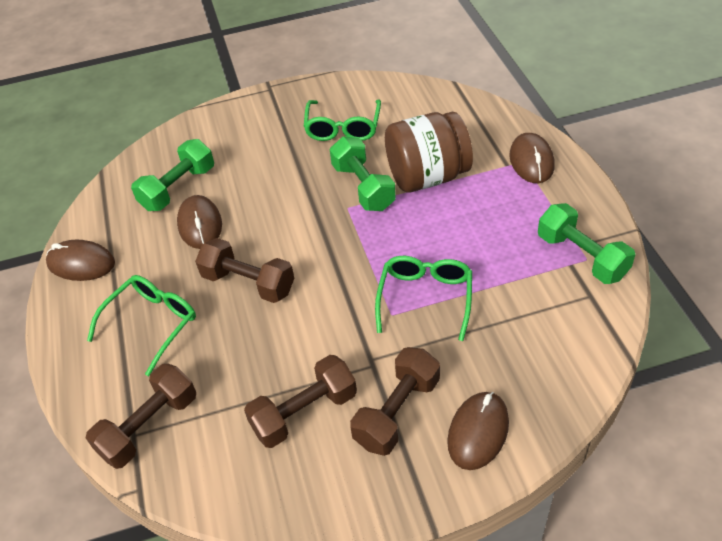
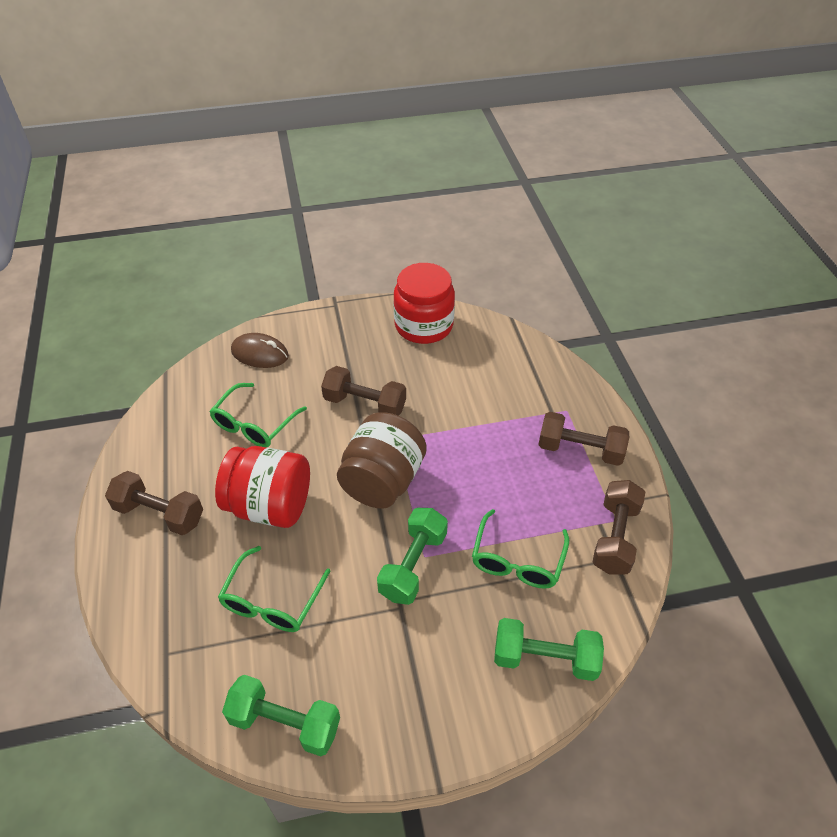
brown mouse: 4 -> 1
red jar: 0 -> 2

